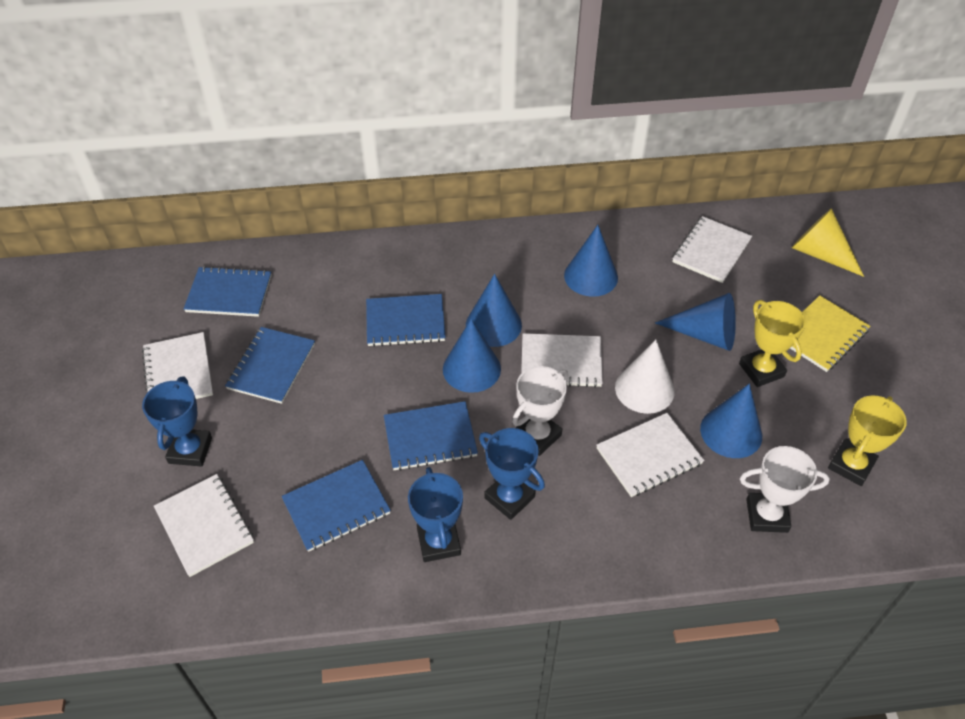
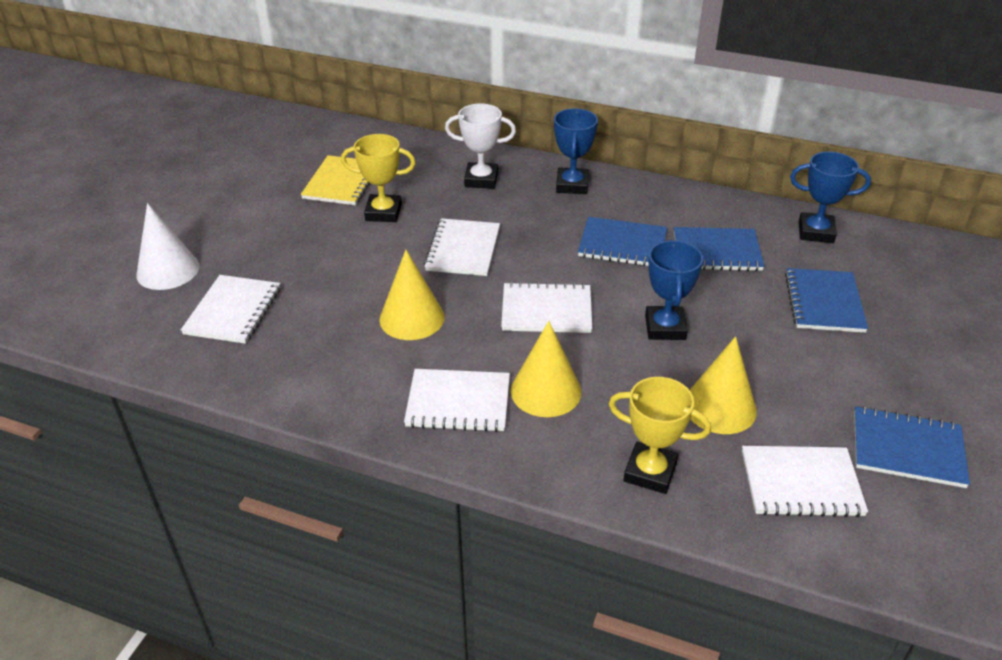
blue cone: 5 -> 0
blue notebook: 5 -> 4
white trophy: 2 -> 1
yellow cone: 1 -> 3

